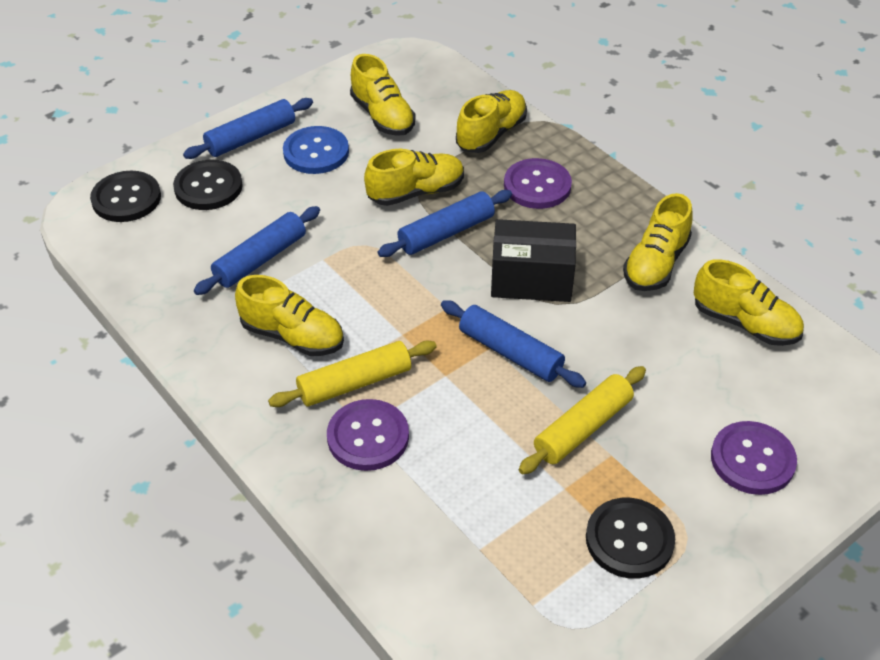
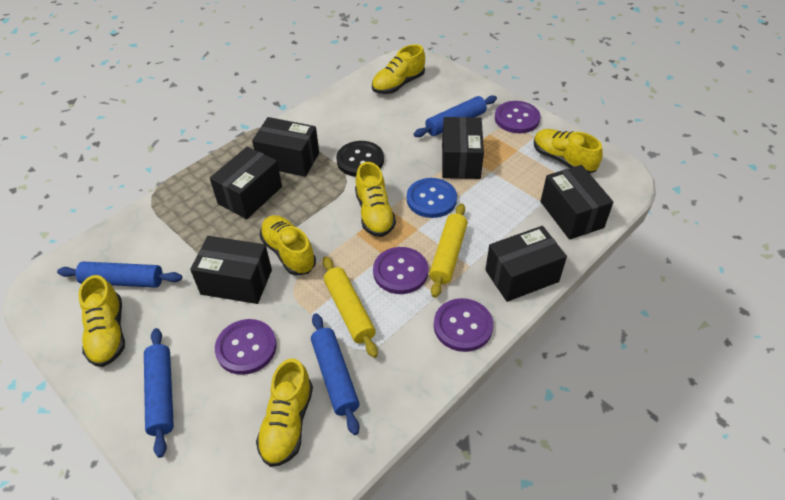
black box: 1 -> 6
black button: 3 -> 1
purple button: 3 -> 4

